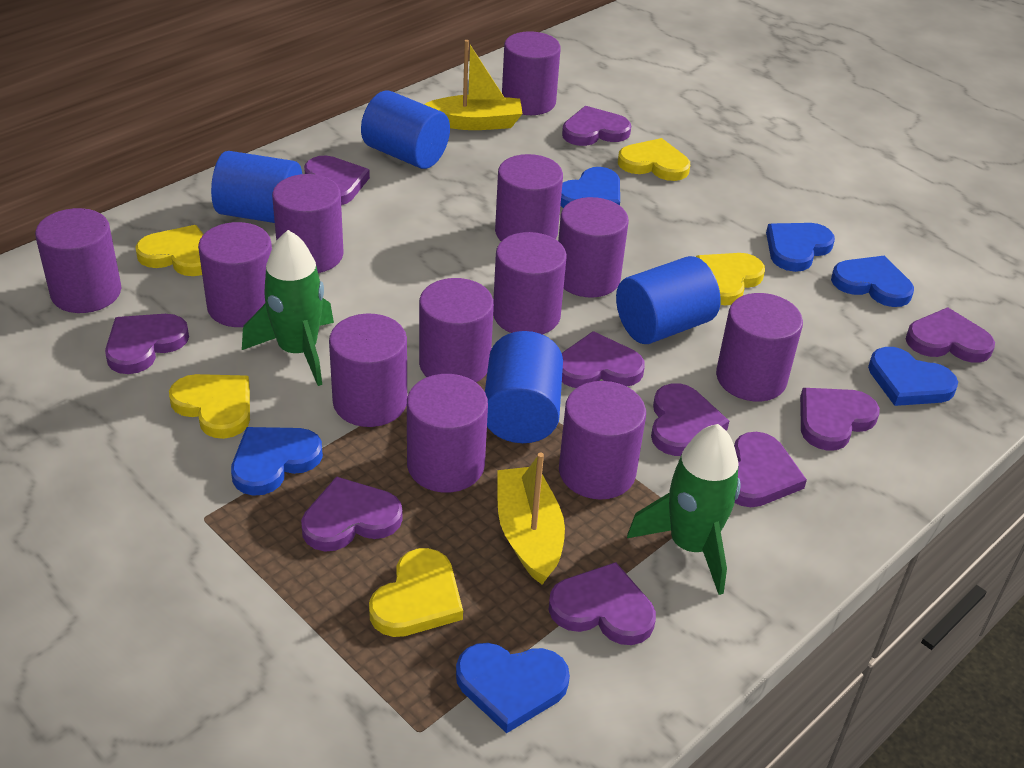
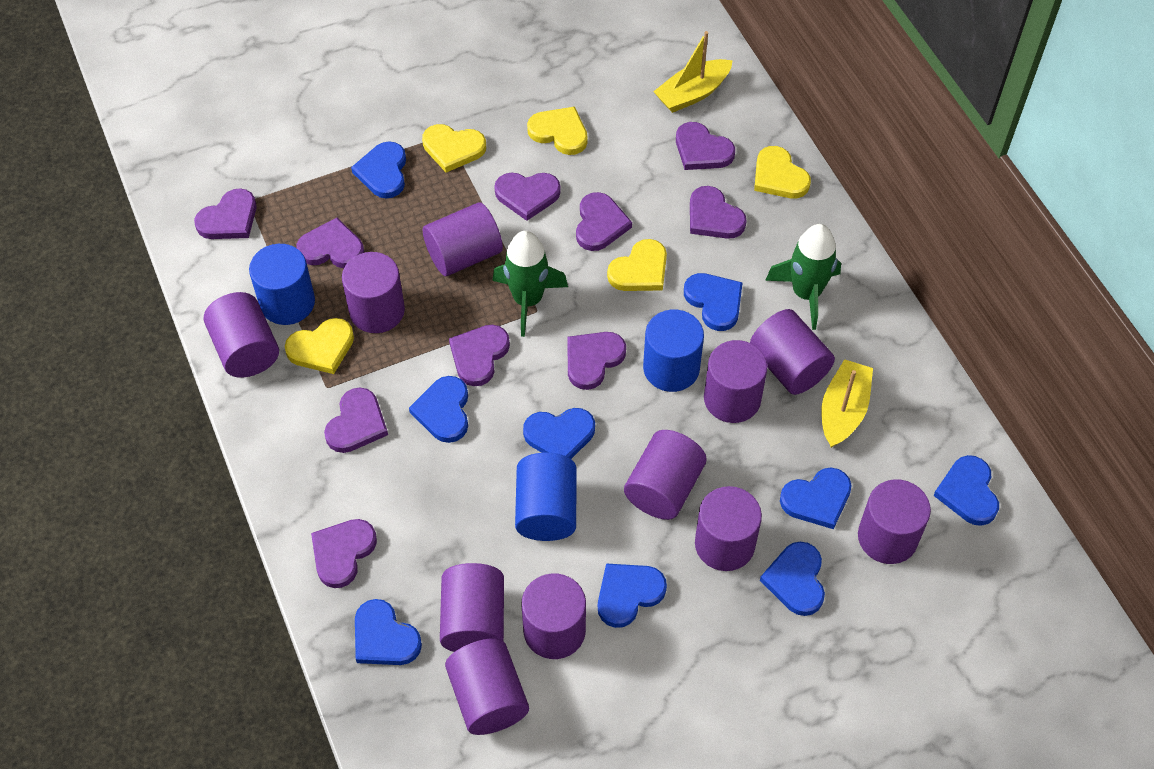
blue cylinder: 4 -> 3
blue heart: 6 -> 9
purple cylinder: 12 -> 11

